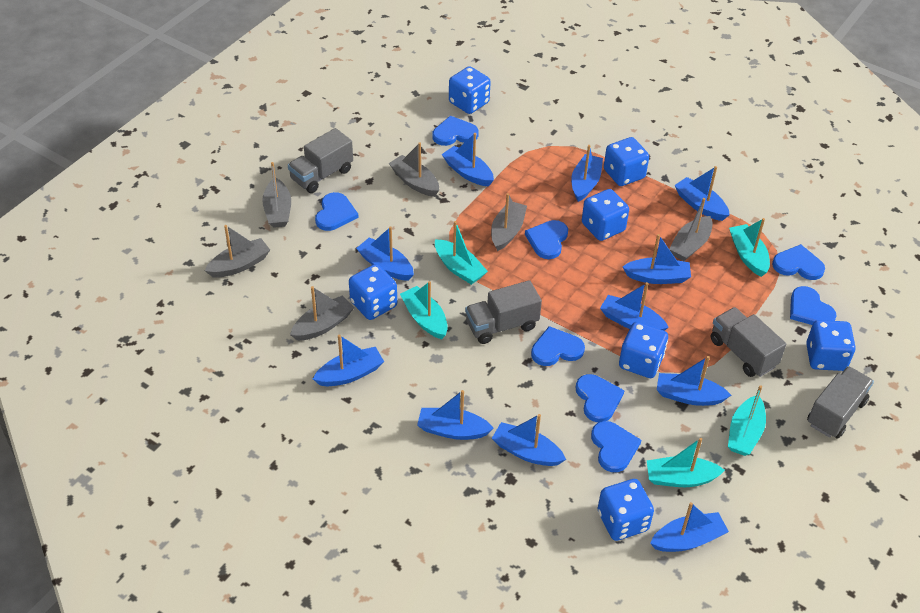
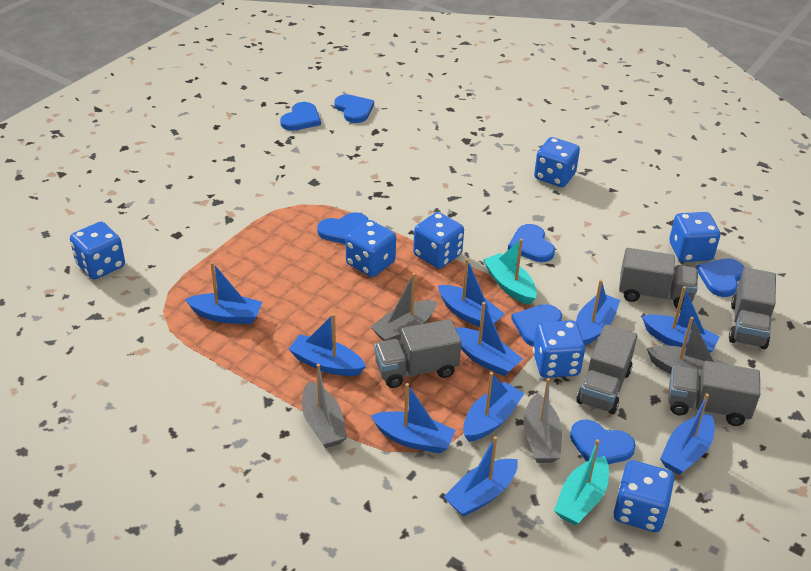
blue boat: 11 -> 10
blue heart: 8 -> 7
grey boat: 6 -> 4
grey truck: 4 -> 5
turquoise boat: 5 -> 2

